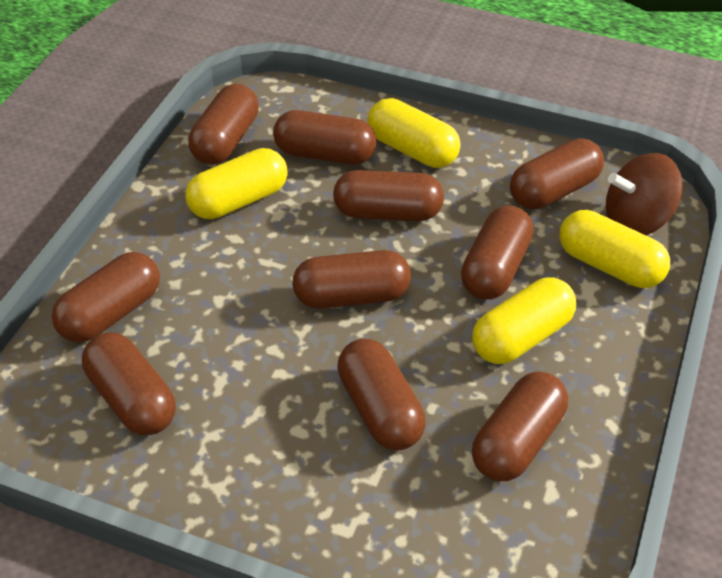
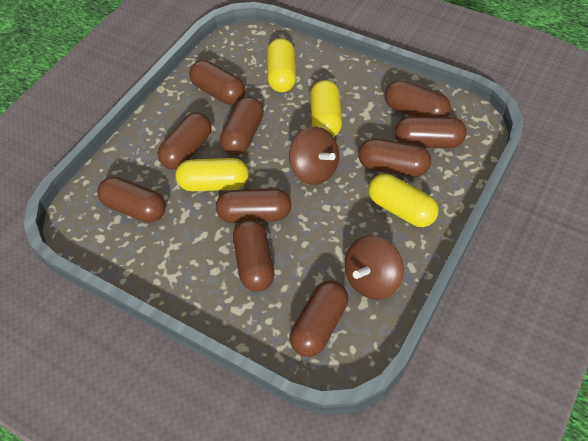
brown spinning top: 1 -> 2

